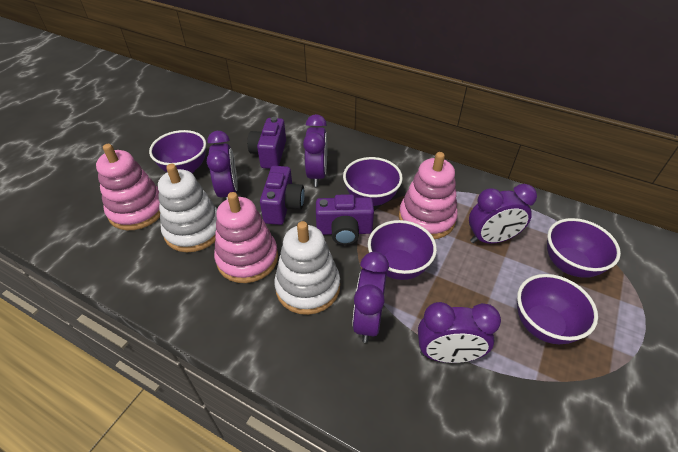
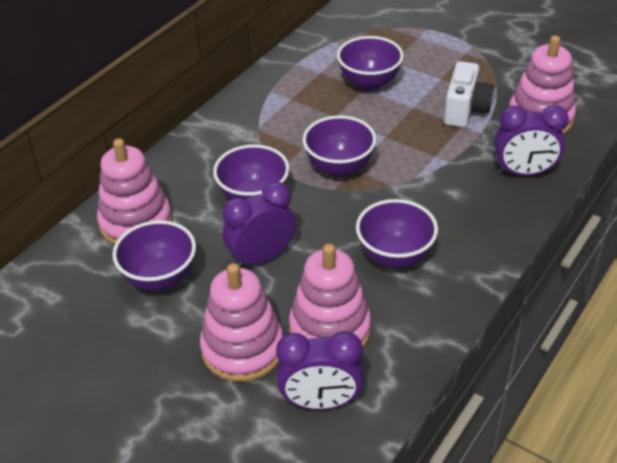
pink stacking toy: 3 -> 4
purple camera: 3 -> 0
purple clock: 5 -> 3
white camera: 0 -> 1
white stacking toy: 2 -> 0

